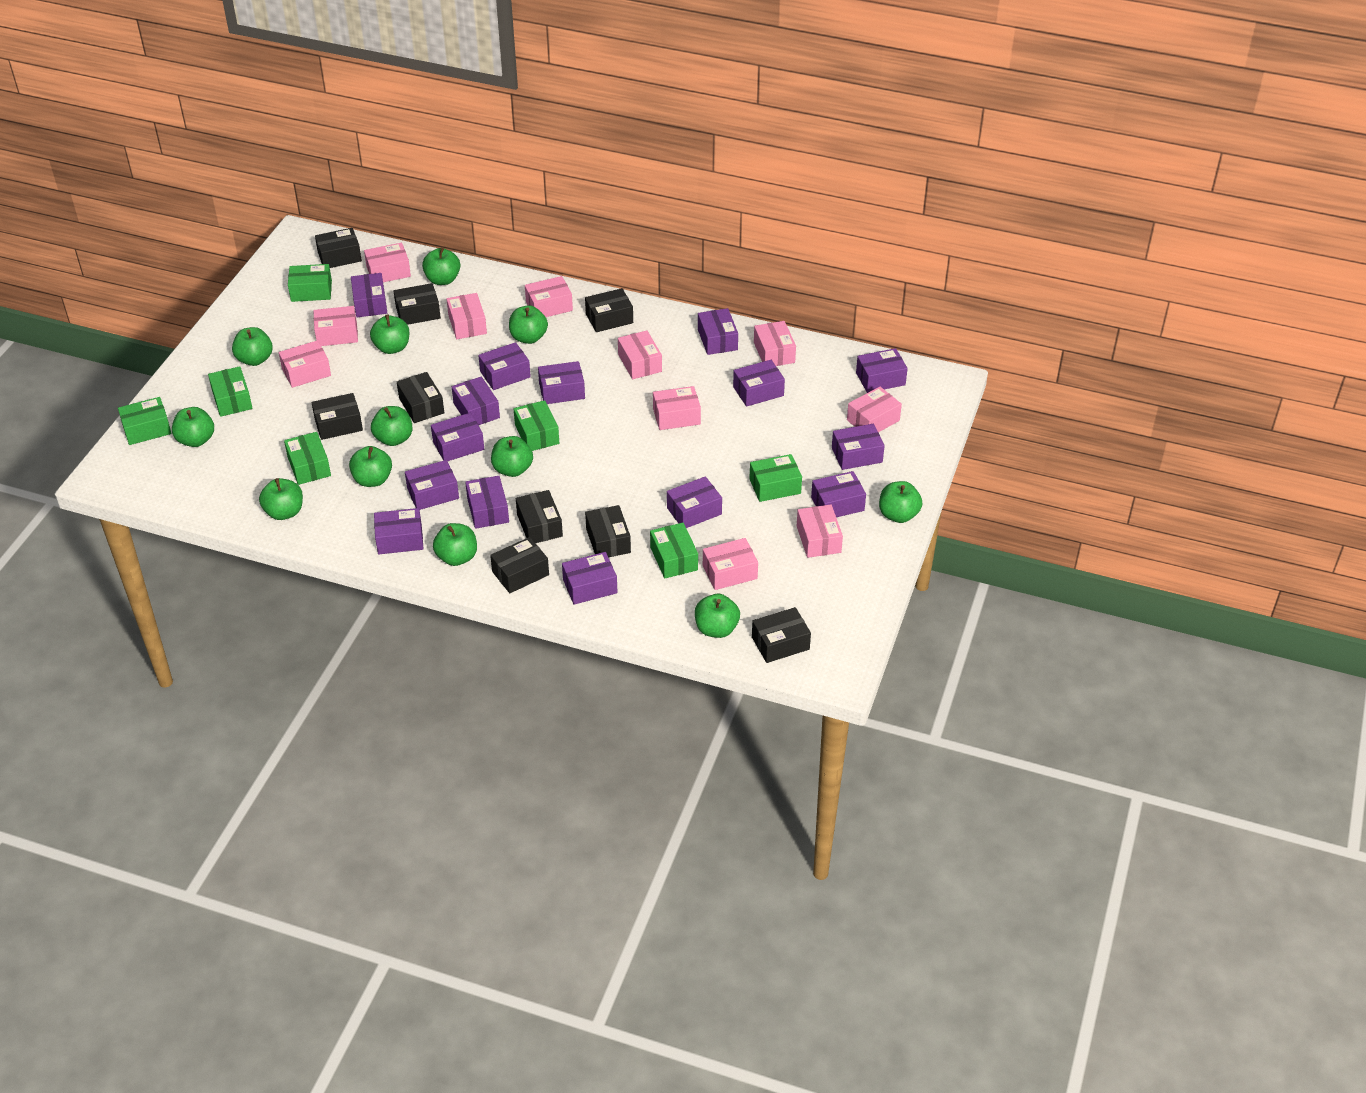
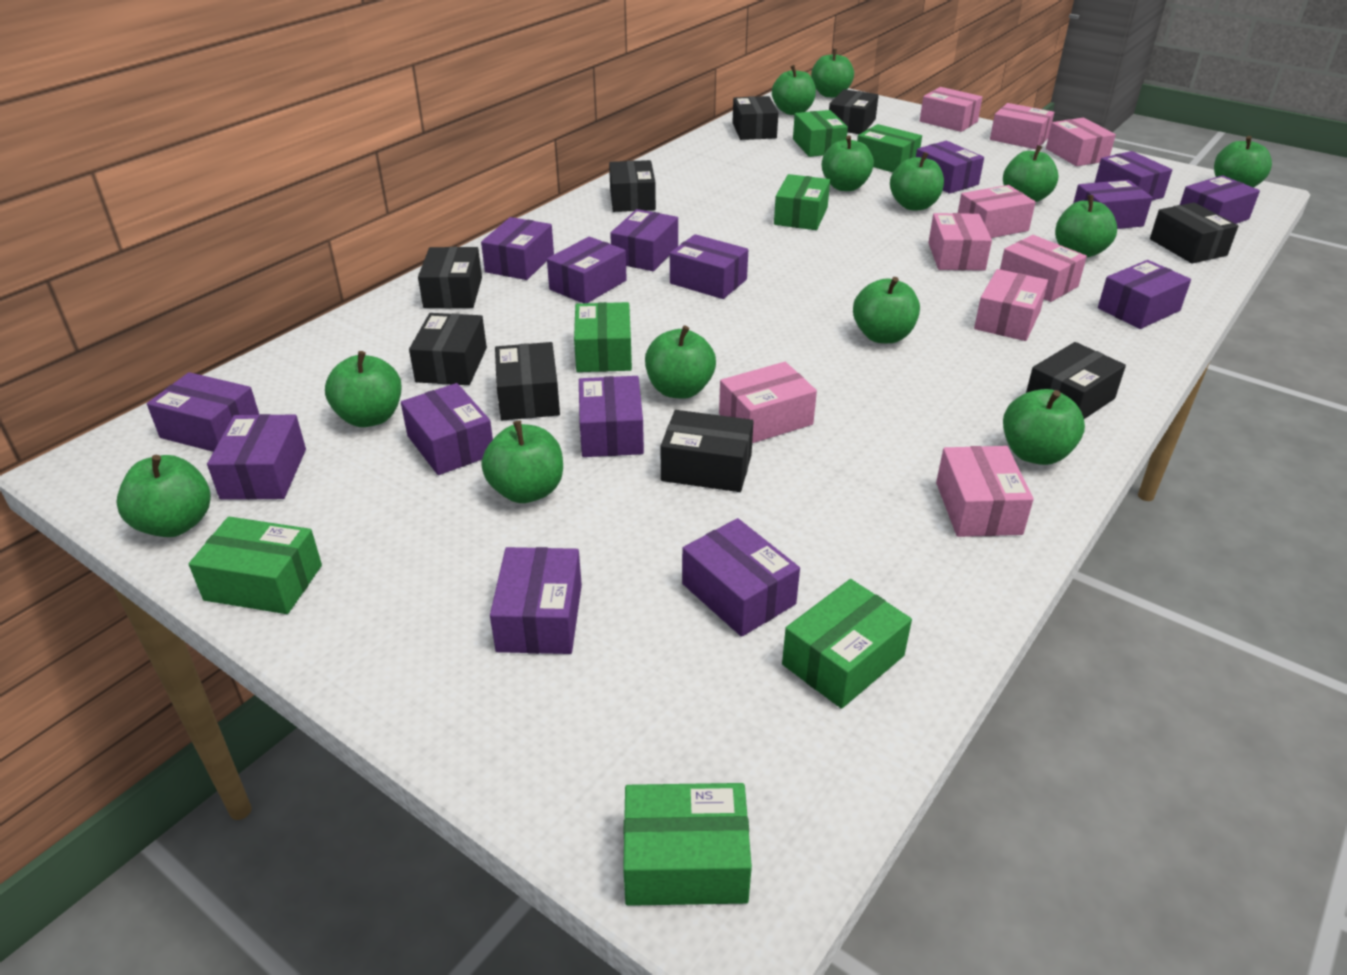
green apple: 12 -> 13
pink box: 11 -> 9

